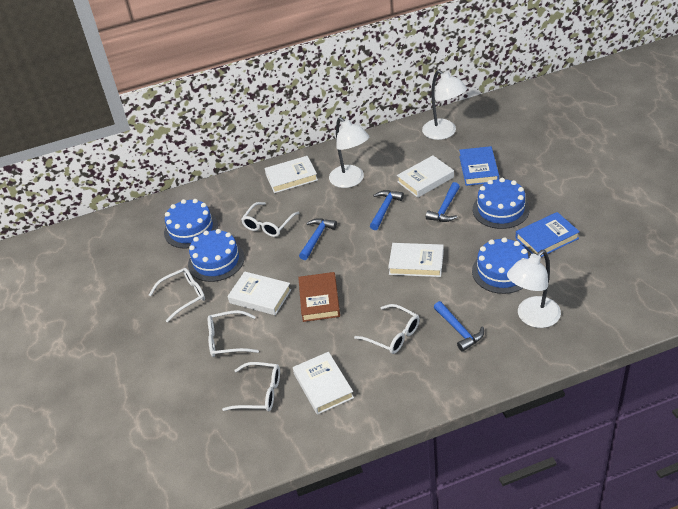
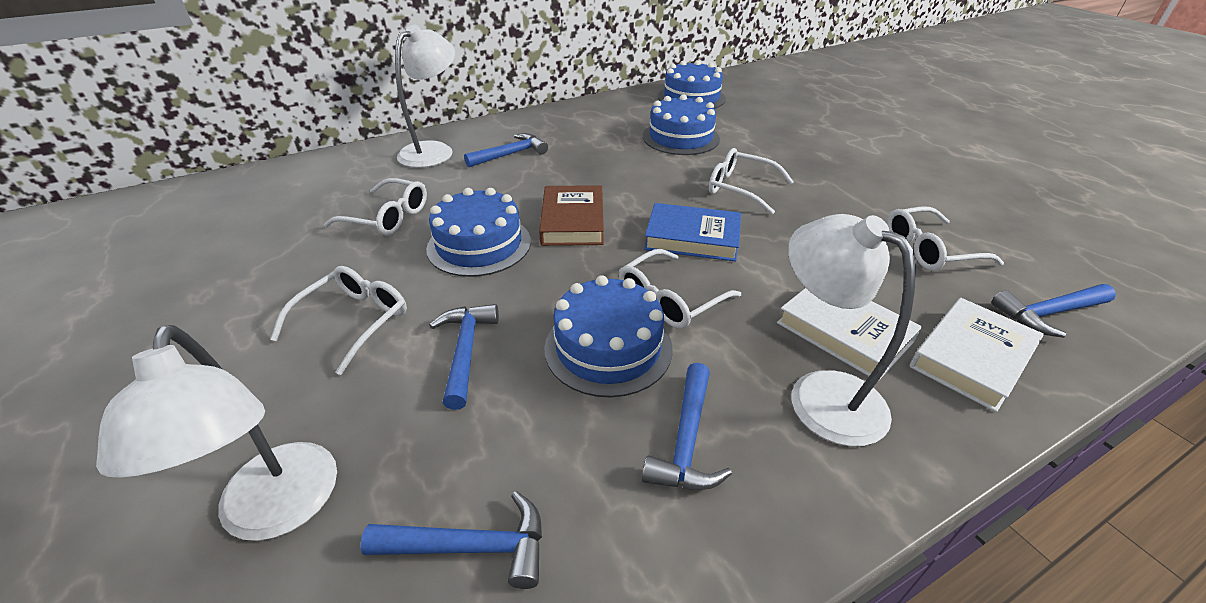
blue book: 2 -> 1
blue hammer: 4 -> 5
white book: 5 -> 2

